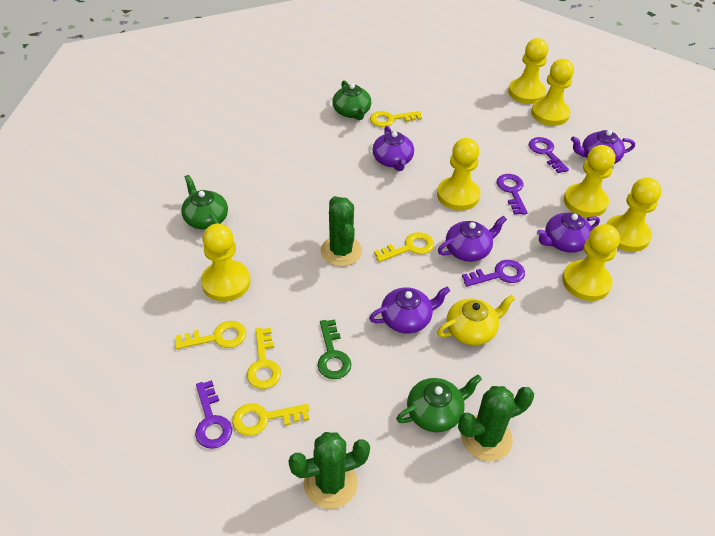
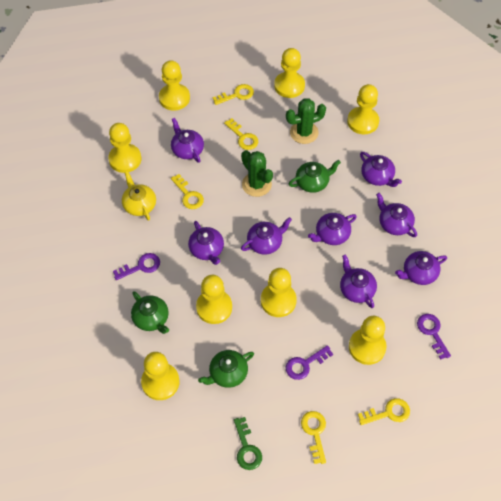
green cactus: 3 -> 2
purple key: 4 -> 3
purple teapot: 5 -> 8
yellow pawn: 7 -> 8

